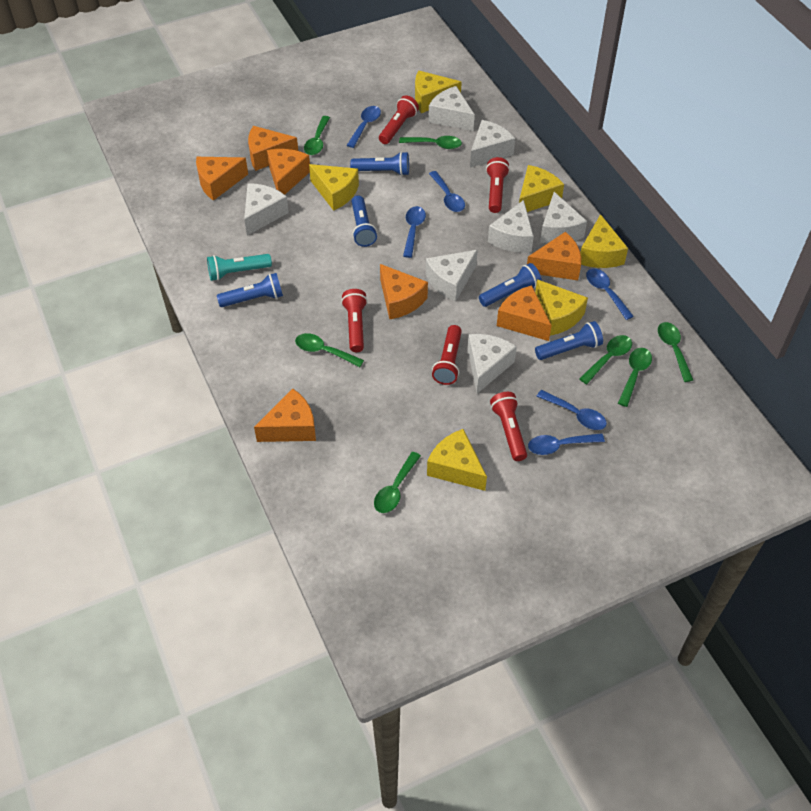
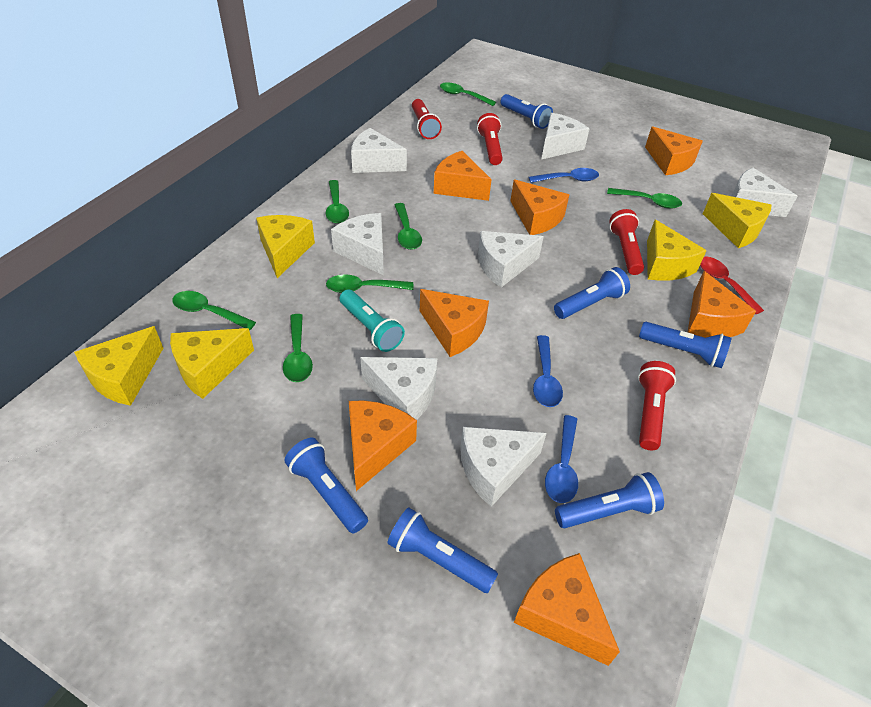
blue flashlight: 5 -> 6
blue spoon: 6 -> 3
red flashlight: 5 -> 4
red spoon: 0 -> 1
yellow cheese: 6 -> 5

